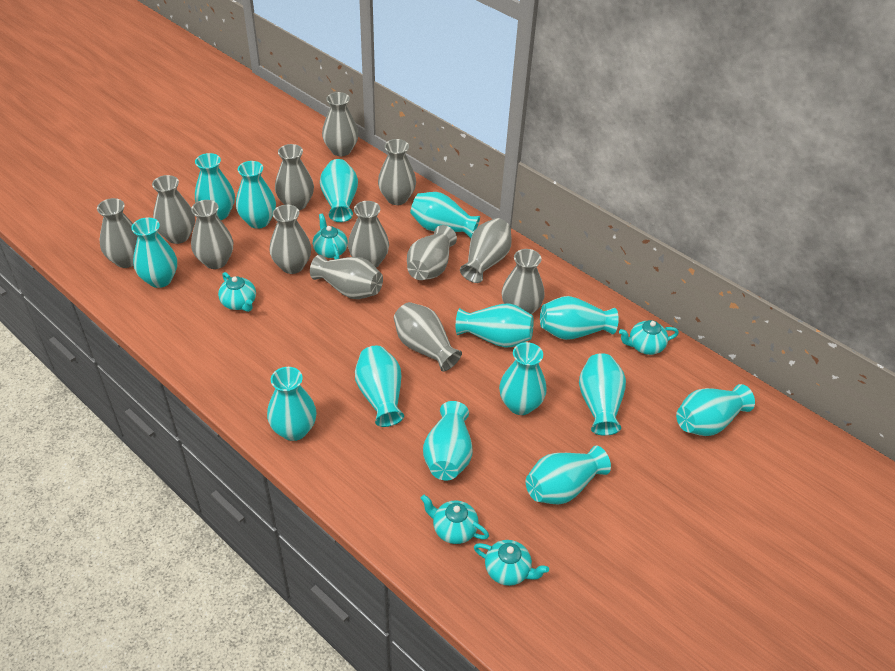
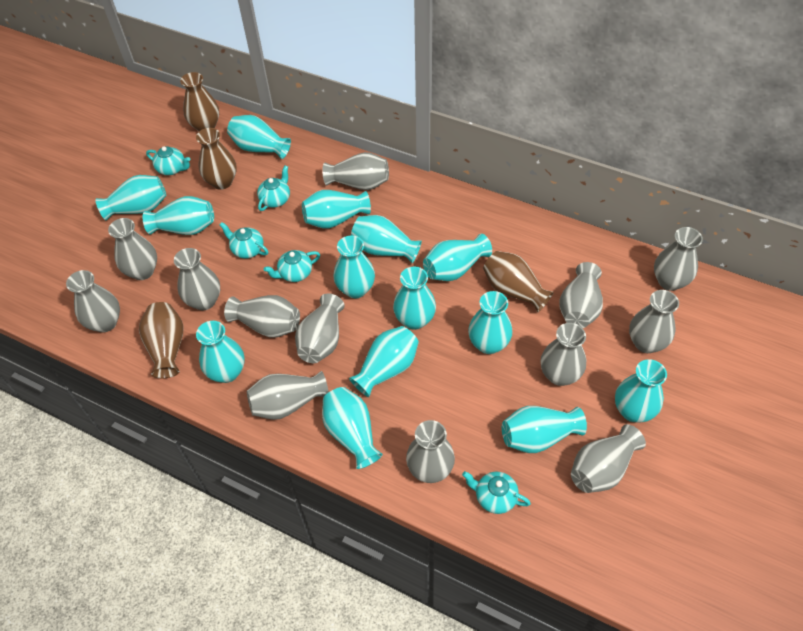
brown vase: 0 -> 4

